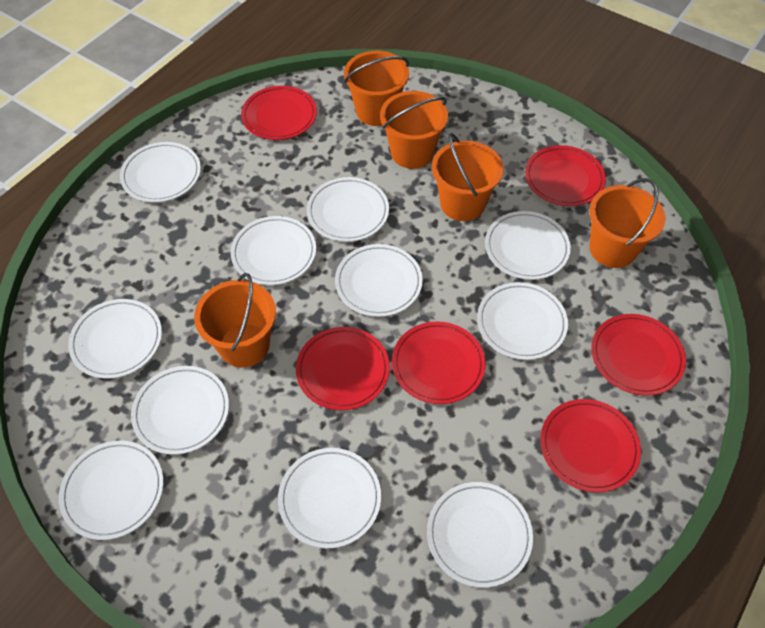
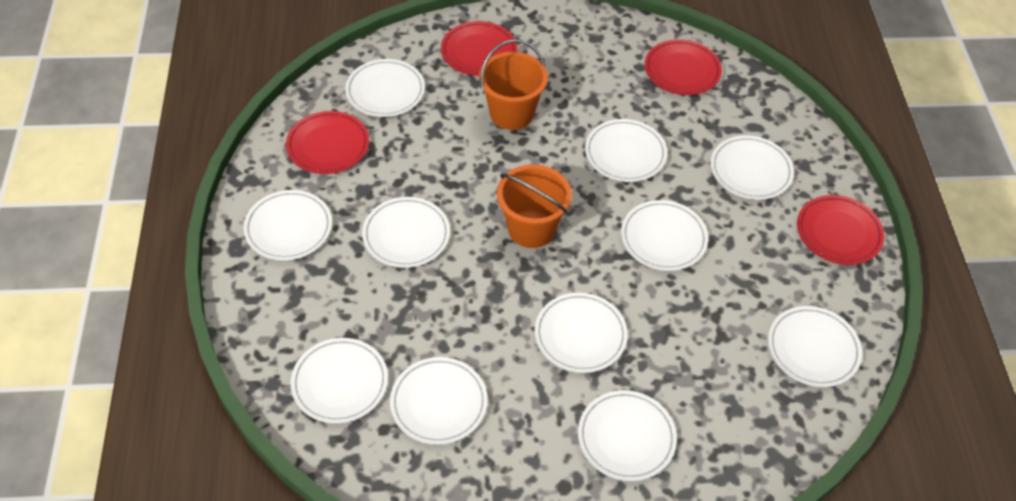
orange bucket: 5 -> 2
red plate: 6 -> 4

